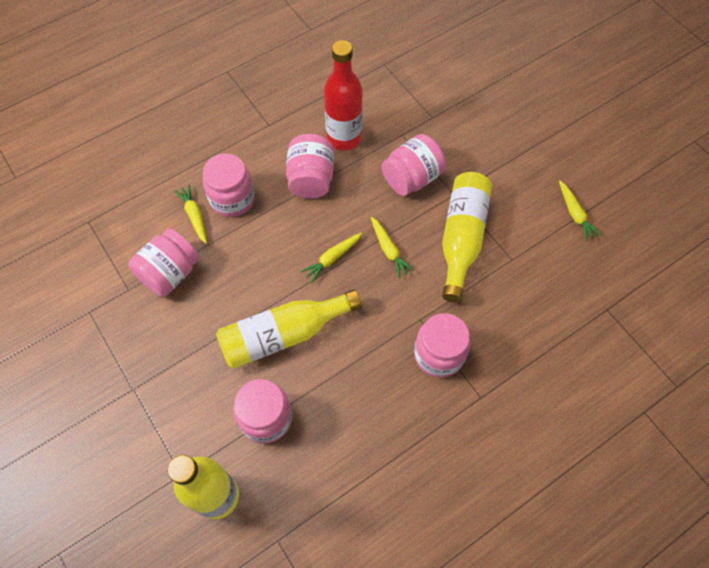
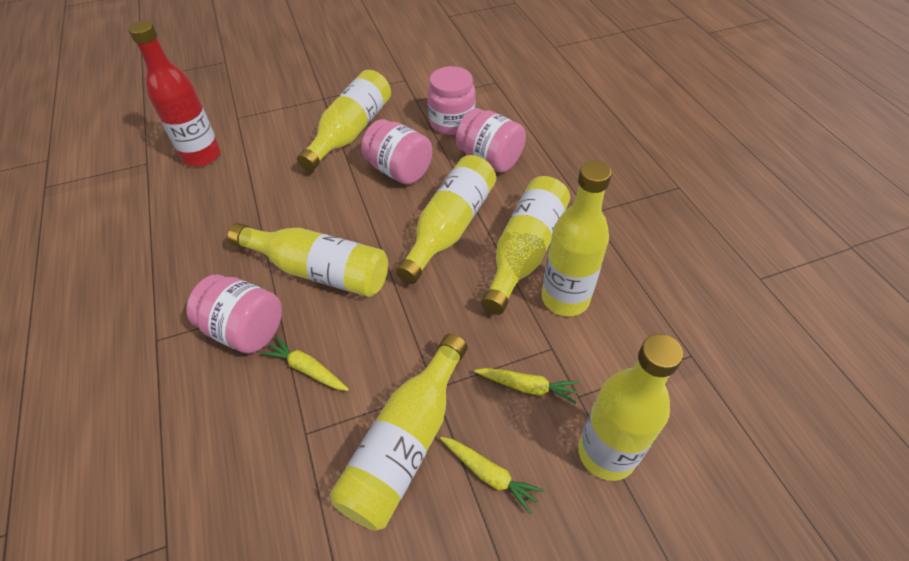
pink jar: 6 -> 4
yellow bottle: 3 -> 7
yellow carrot: 4 -> 3

